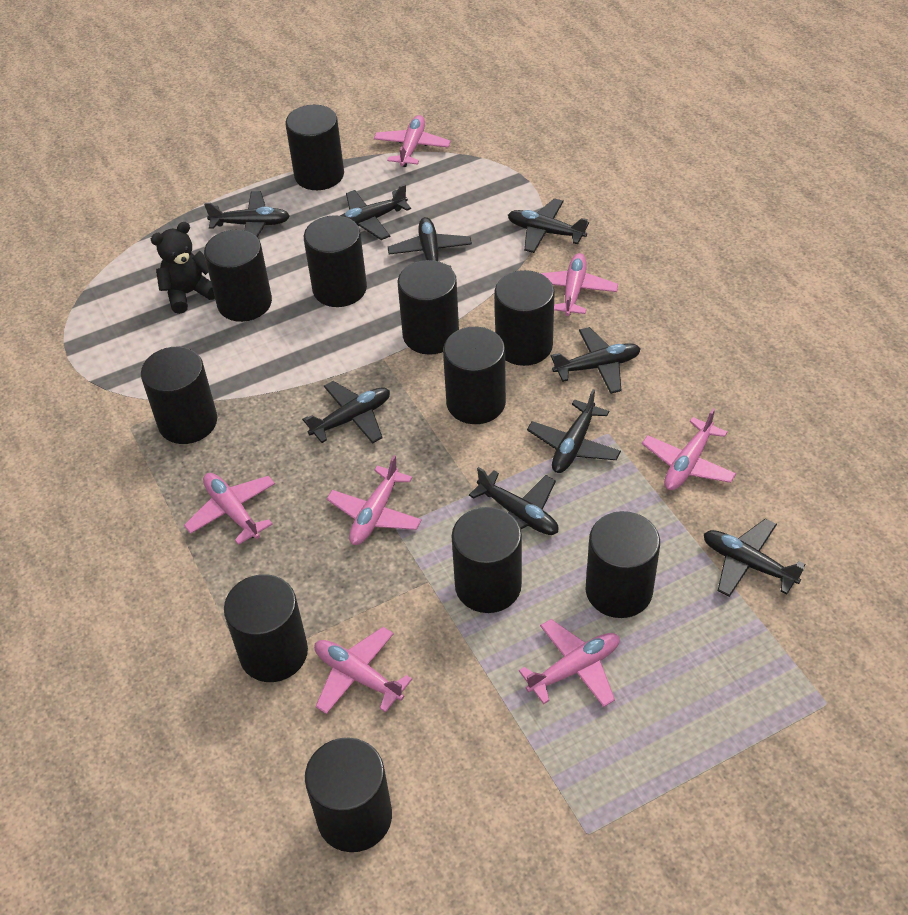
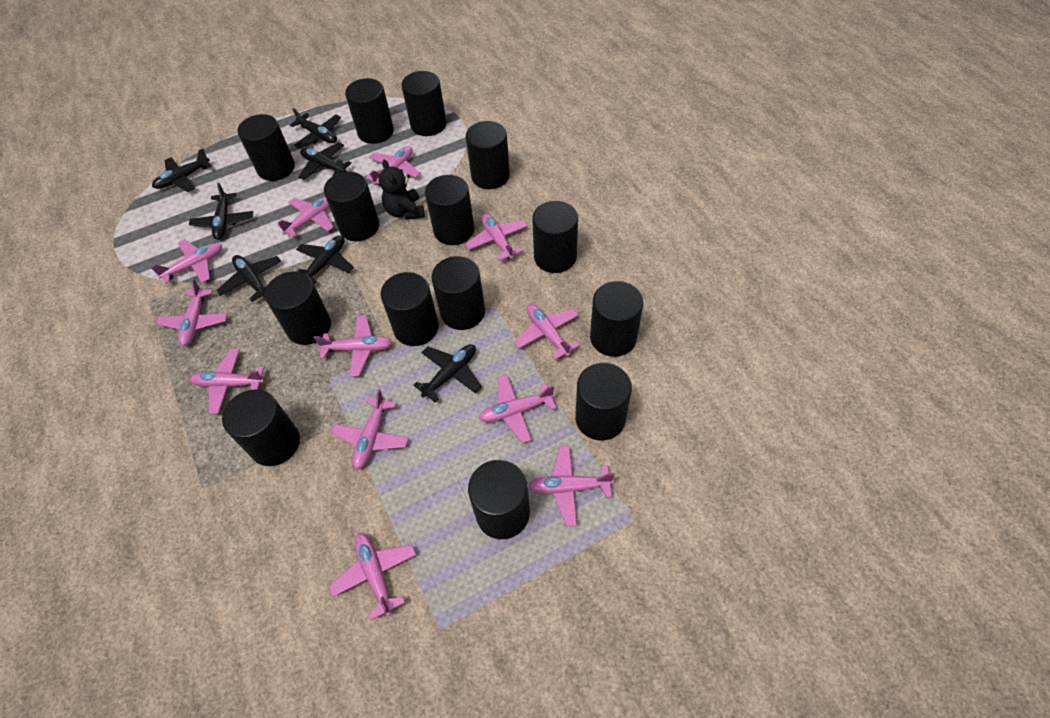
black cylinder: 11 -> 14
black plane: 9 -> 7
pink plane: 7 -> 12

